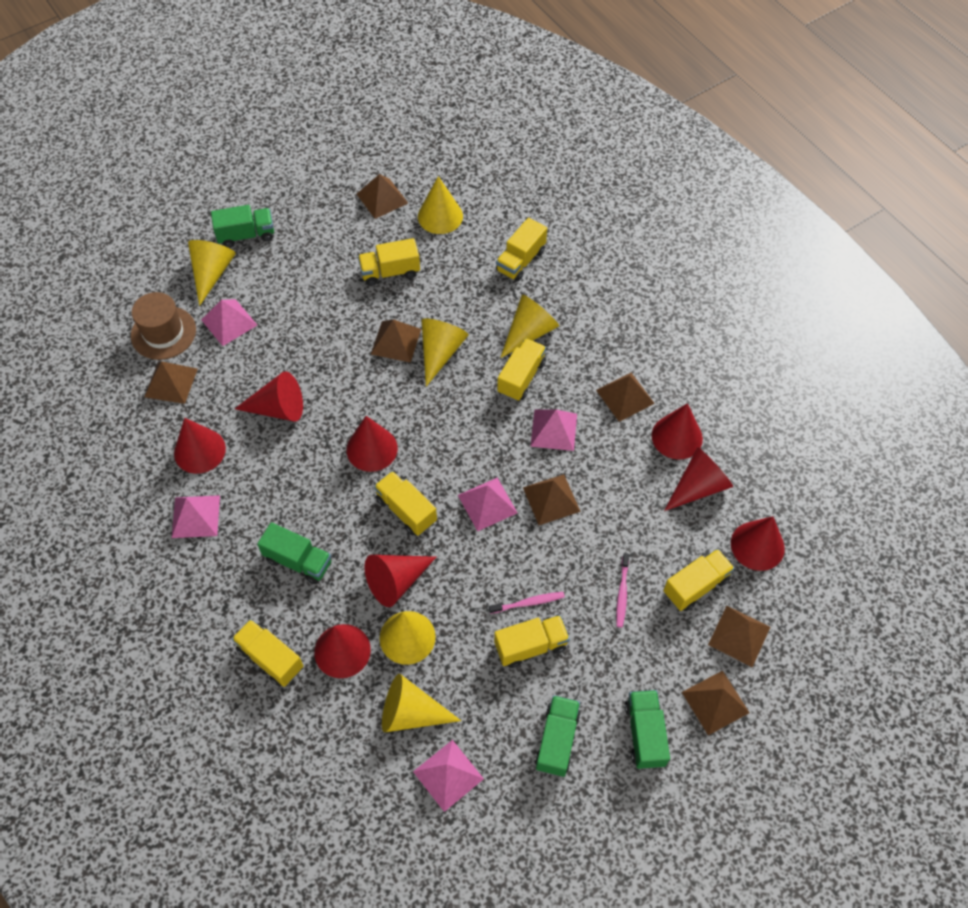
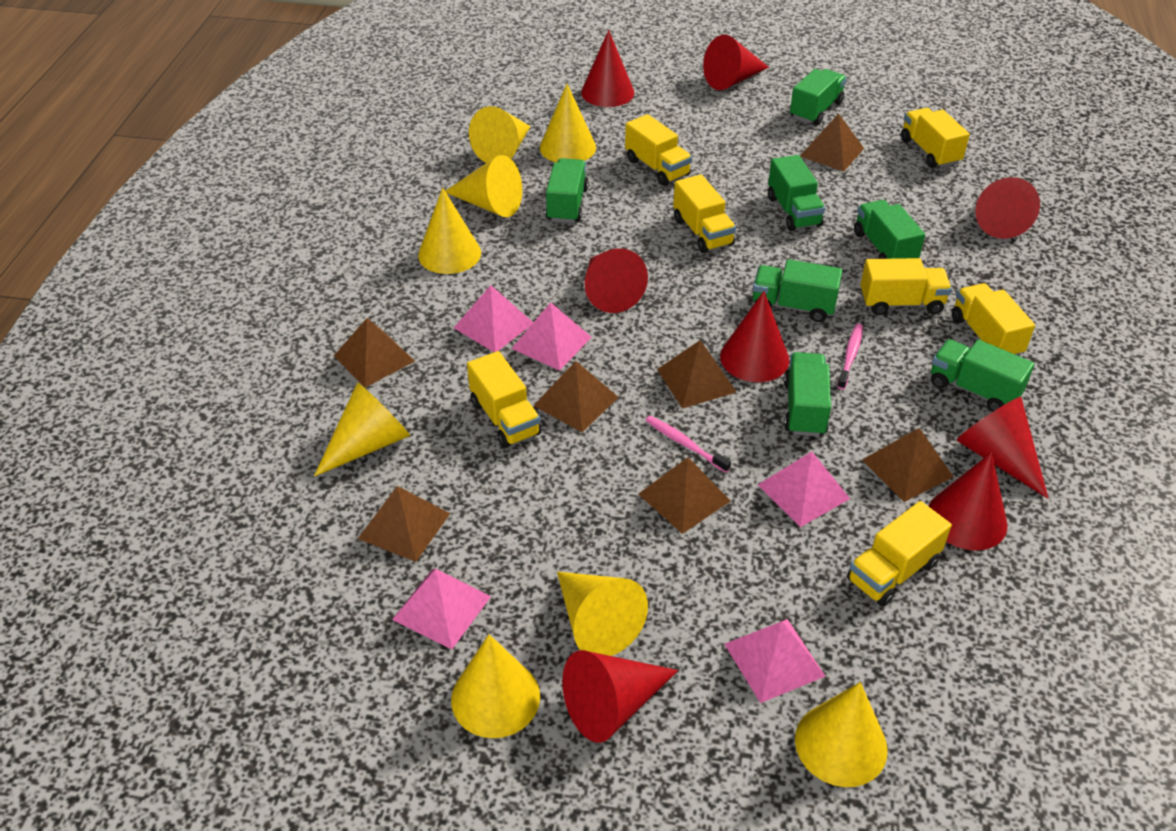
brown hat: 1 -> 0
green truck: 4 -> 7
yellow cone: 6 -> 8

